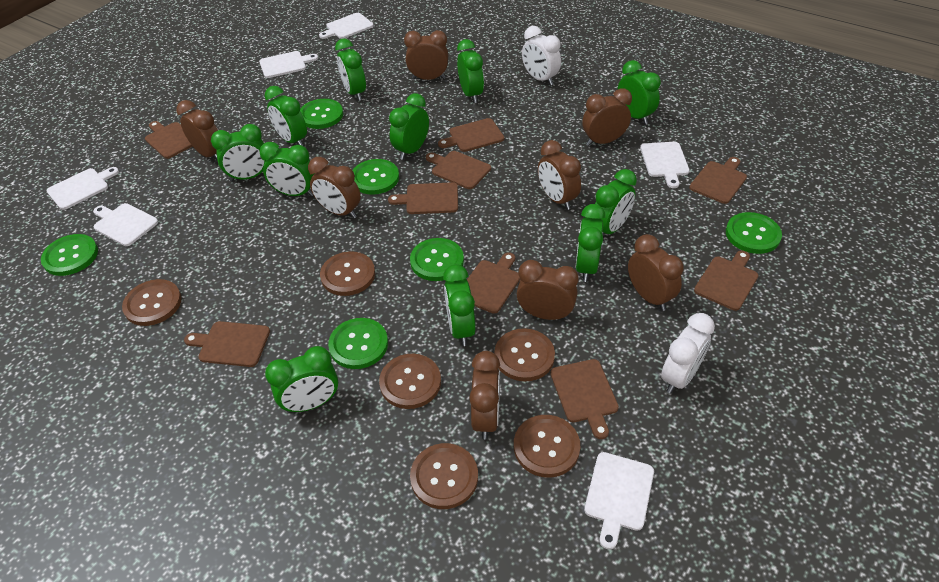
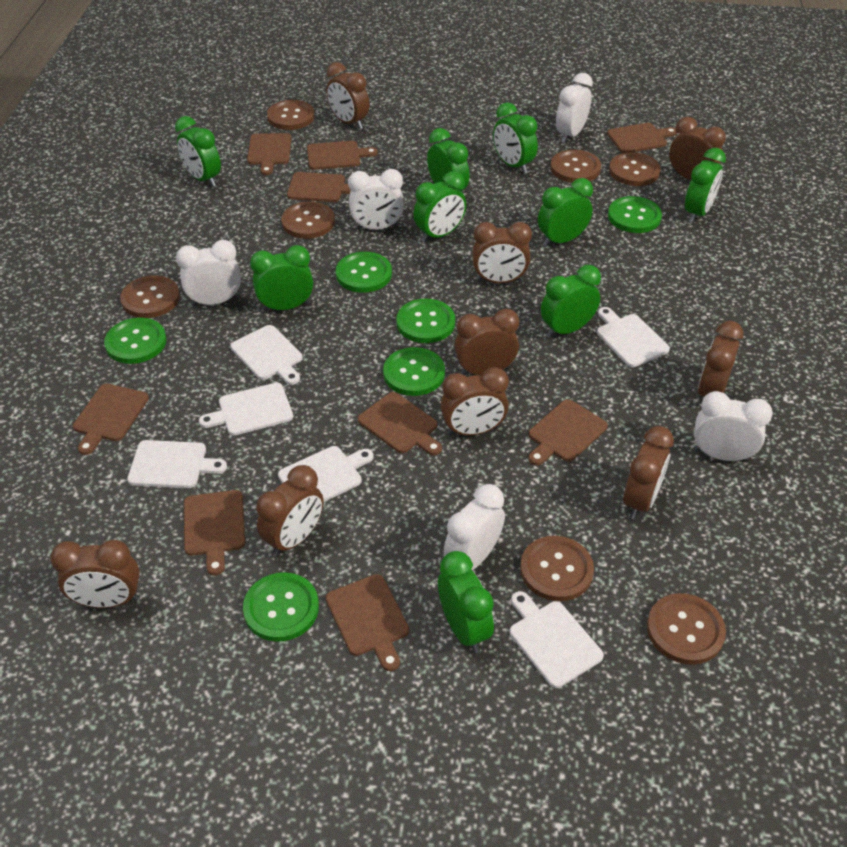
brown button: 6 -> 7
brown clock: 8 -> 9
green clock: 11 -> 9
white clock: 2 -> 5

